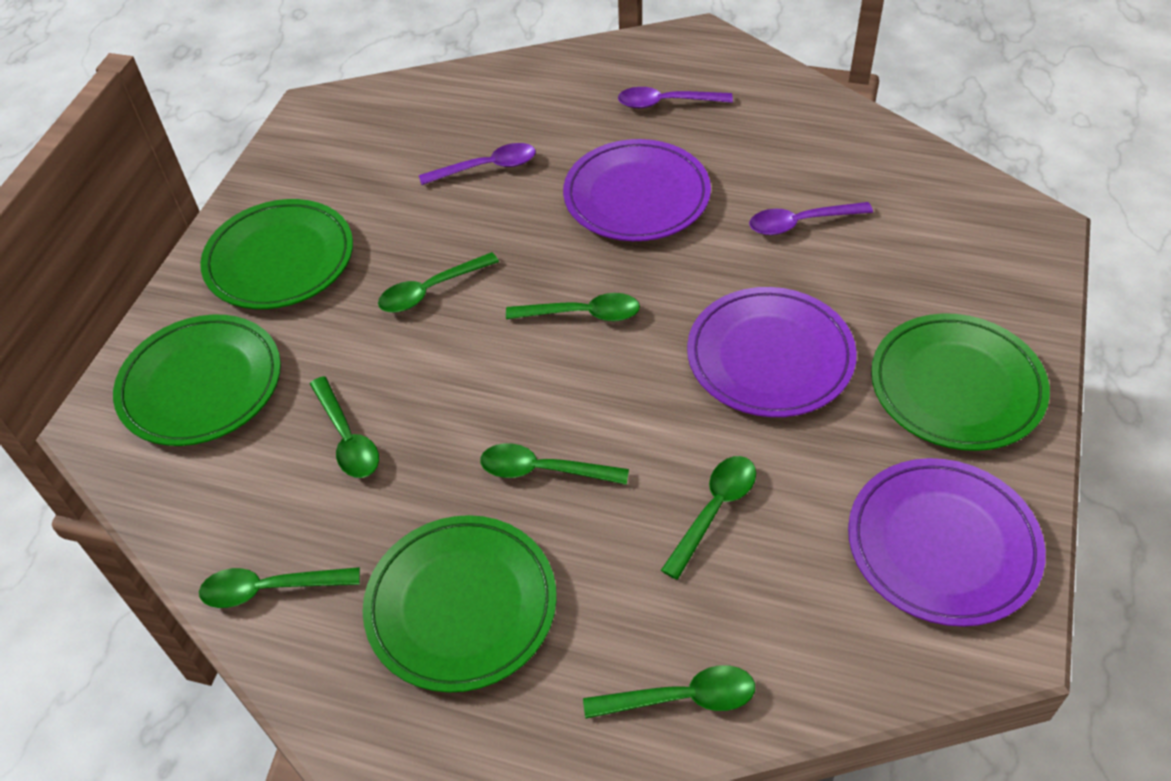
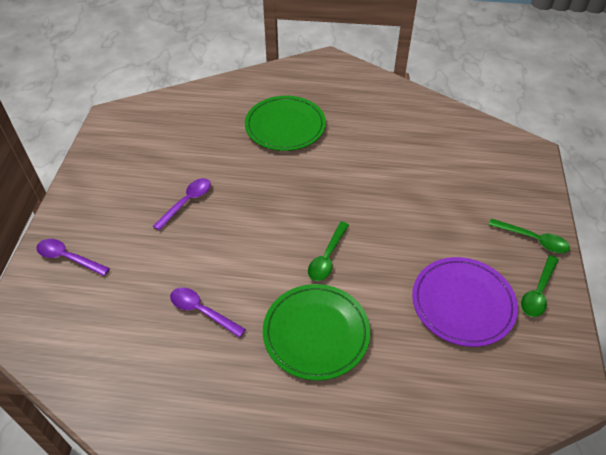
green plate: 4 -> 2
green spoon: 7 -> 3
purple plate: 3 -> 1

